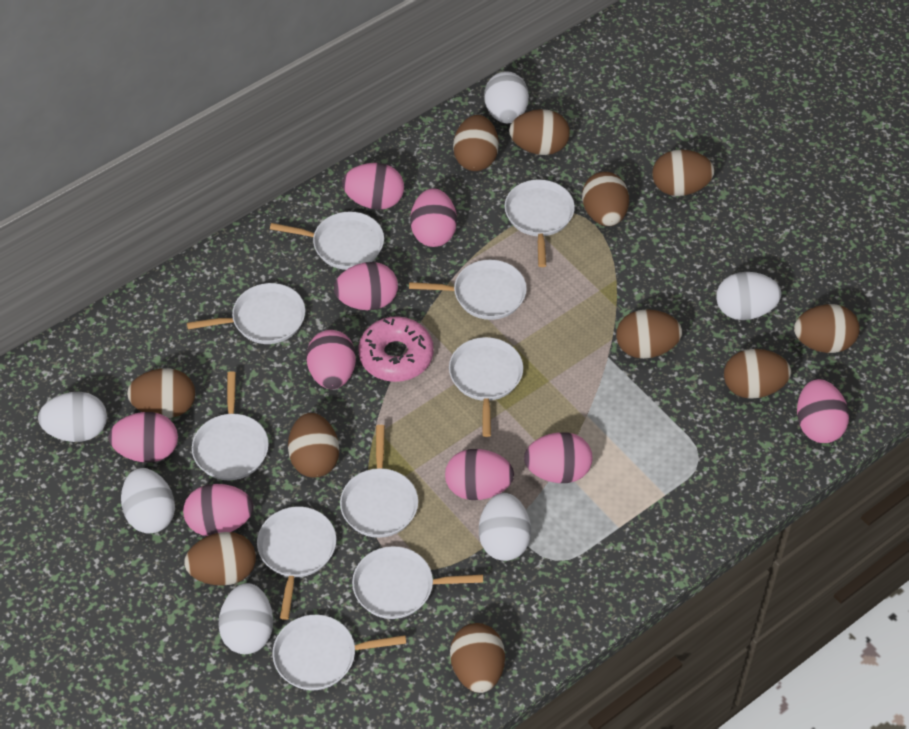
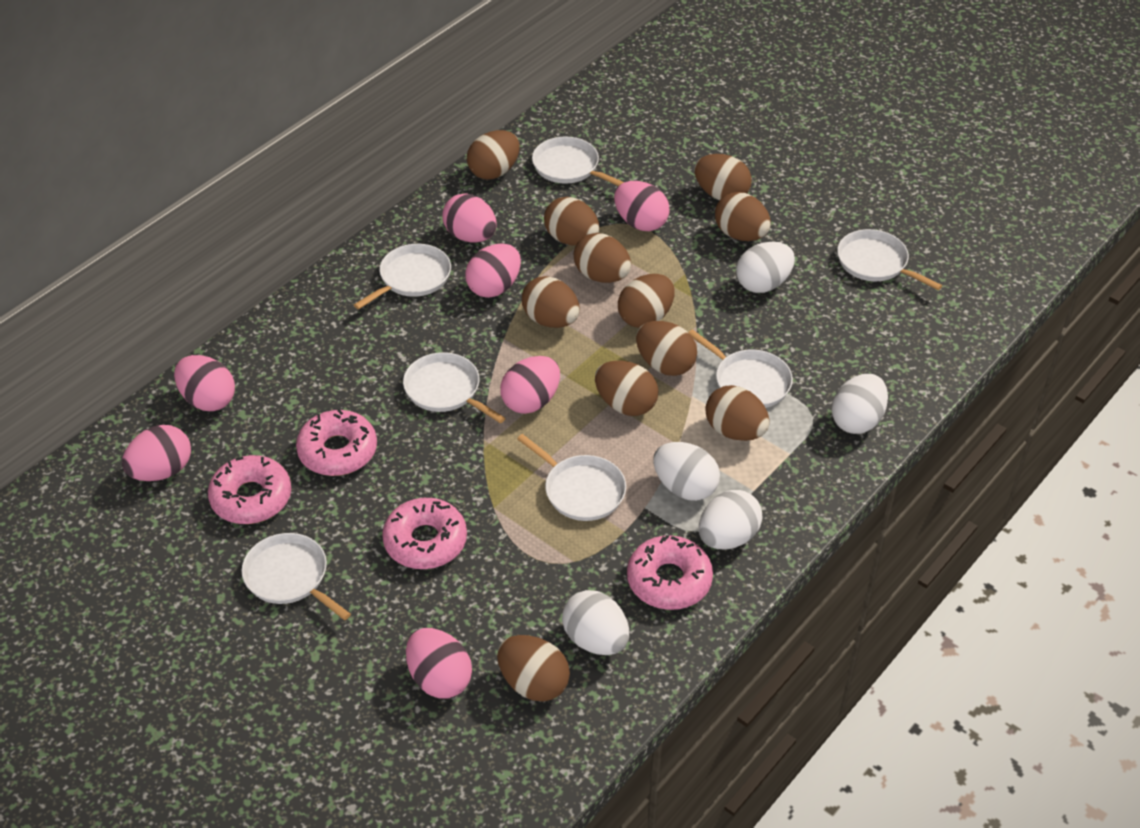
pink donut: 1 -> 4
pink egg: 9 -> 7
white egg: 6 -> 5
white pan: 10 -> 7

